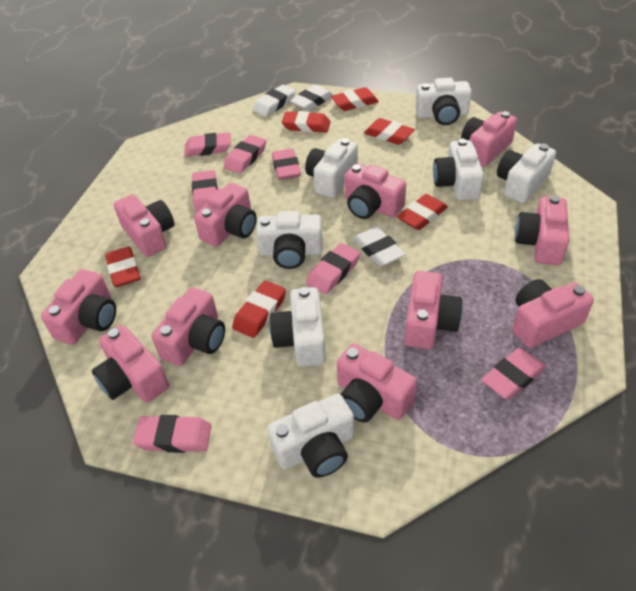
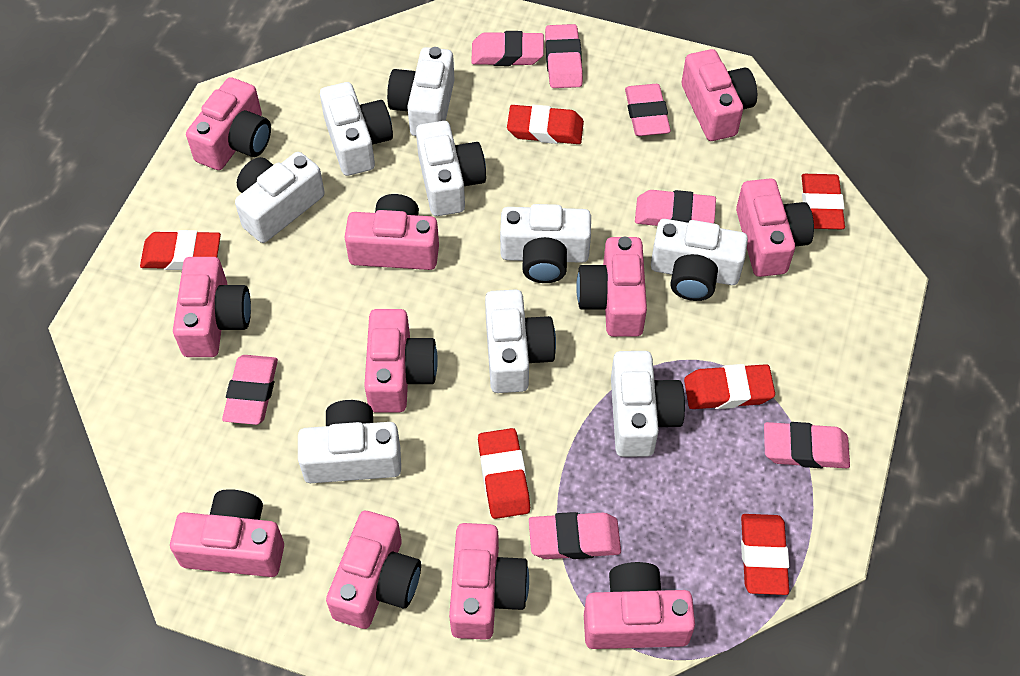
white camera: 7 -> 9
white eraser: 3 -> 0

